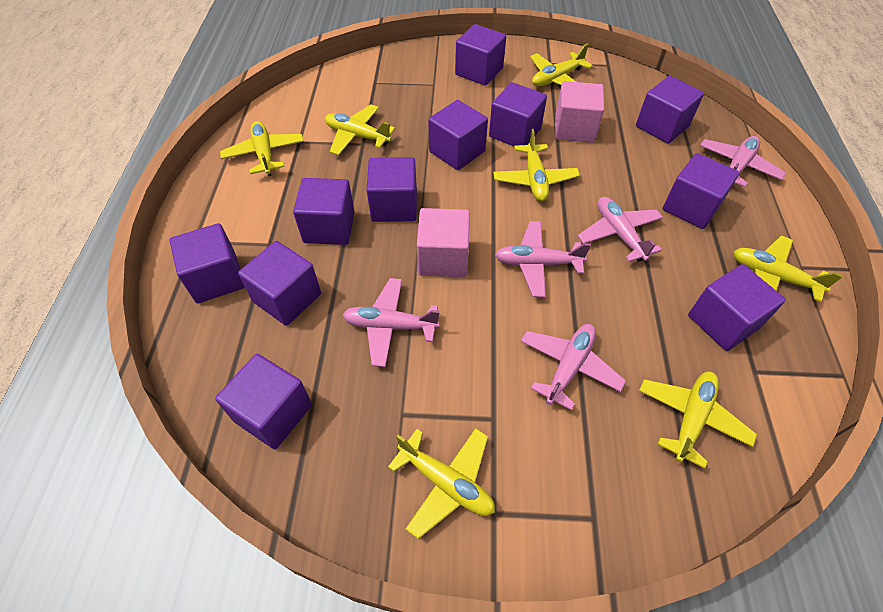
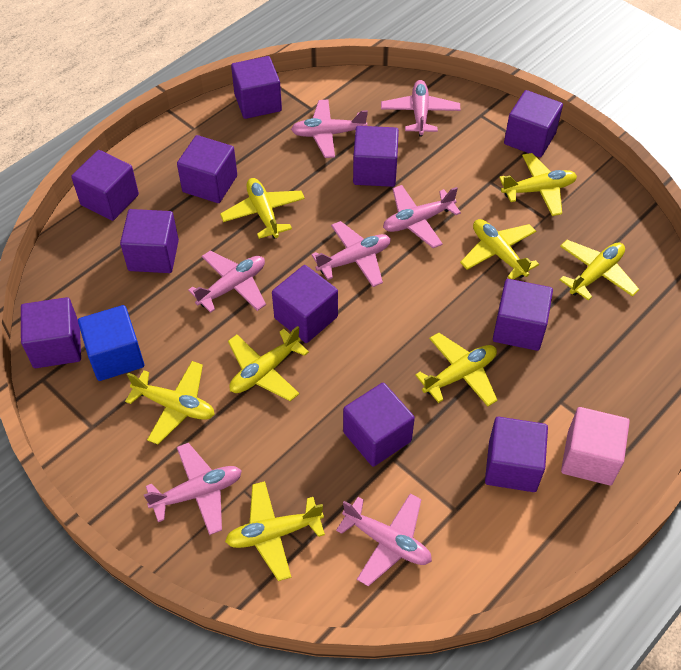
blue cube: 0 -> 1
pink cube: 2 -> 1
pink plane: 5 -> 7
yellow plane: 7 -> 8

